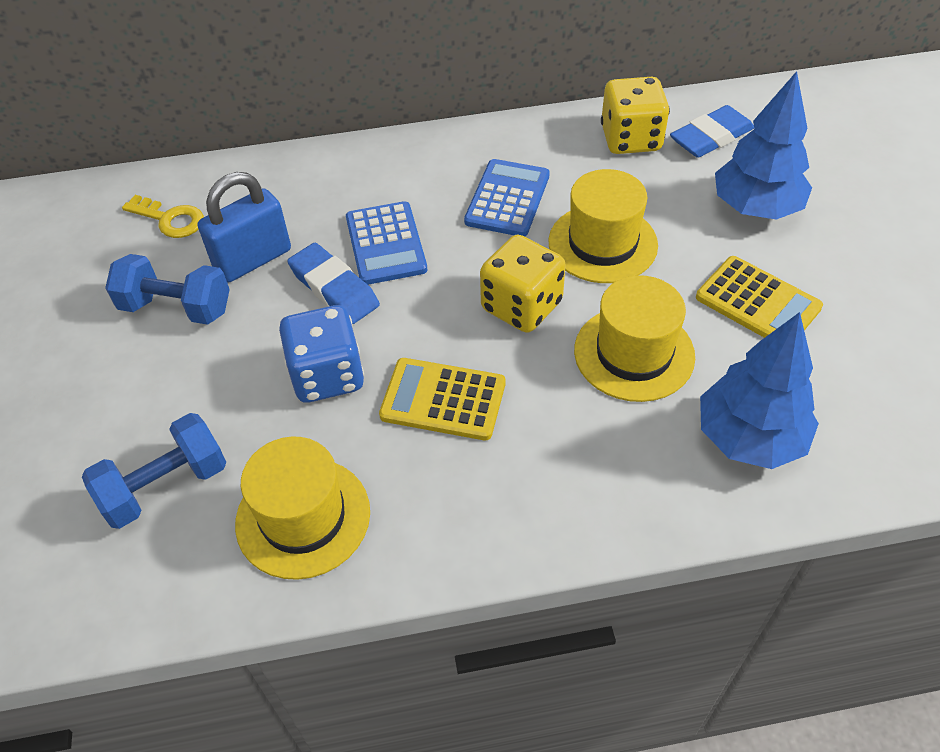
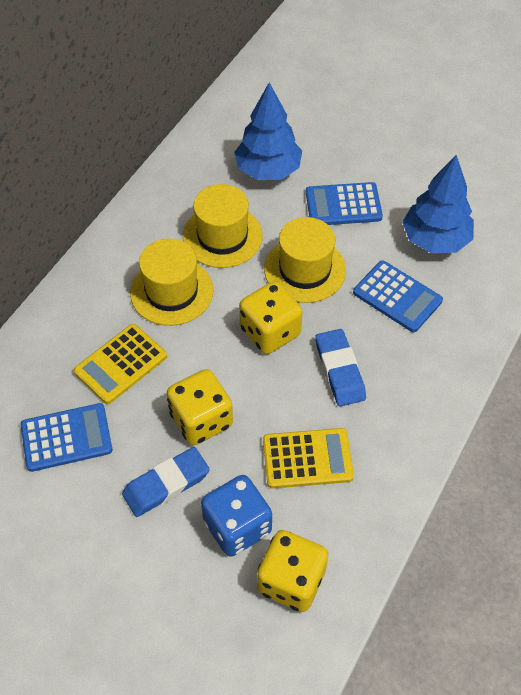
blue calculator: 2 -> 3
blue dumbbell: 2 -> 0
blue padlock: 1 -> 0
yellow dice: 2 -> 3
yellow key: 1 -> 0

